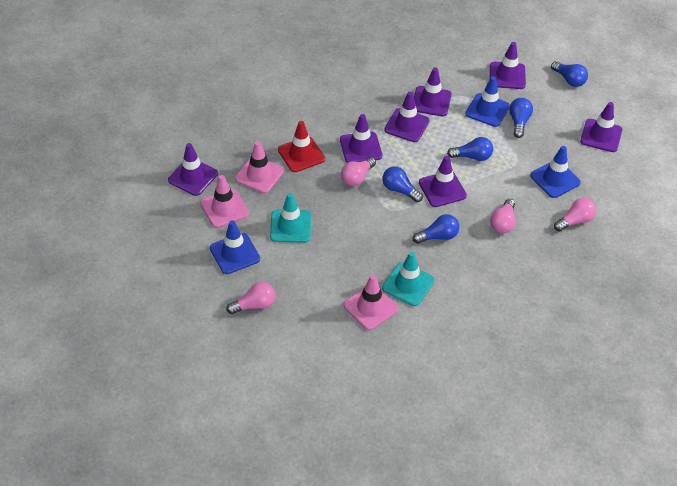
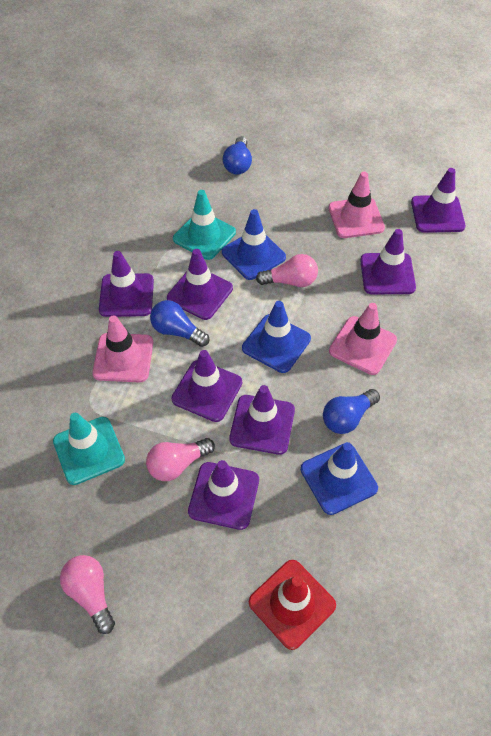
blue light bulb: 5 -> 3
pink light bulb: 4 -> 3

